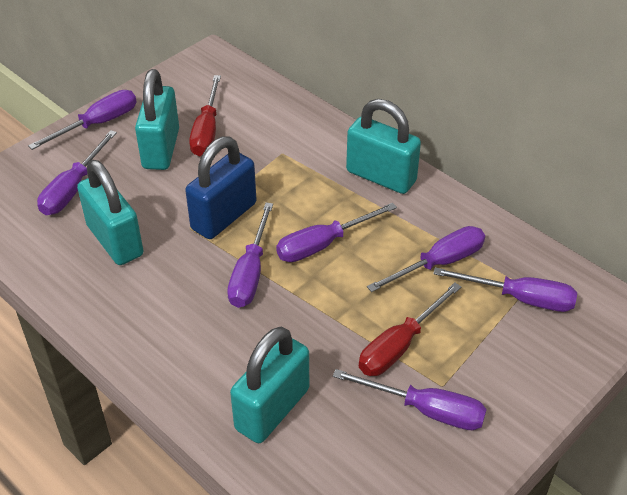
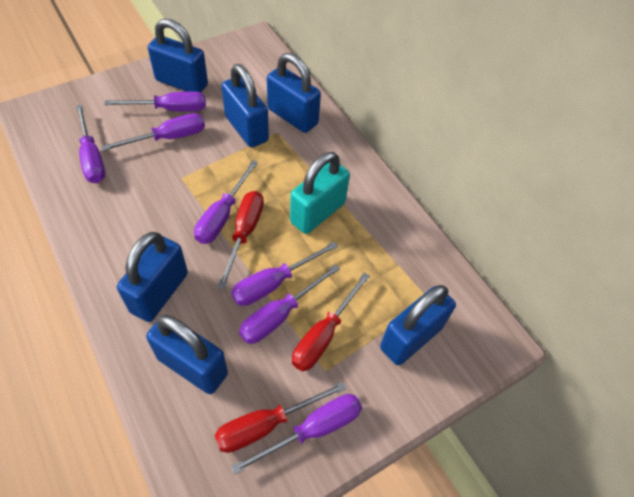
blue padlock: 1 -> 6
red screwdriver: 2 -> 3
turquoise padlock: 4 -> 1

